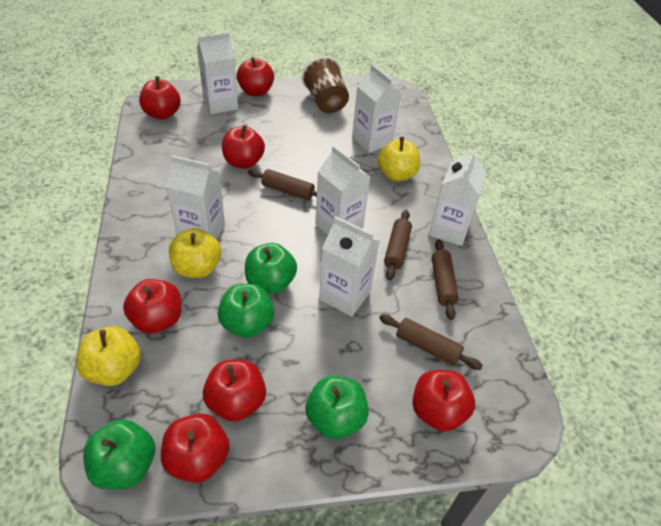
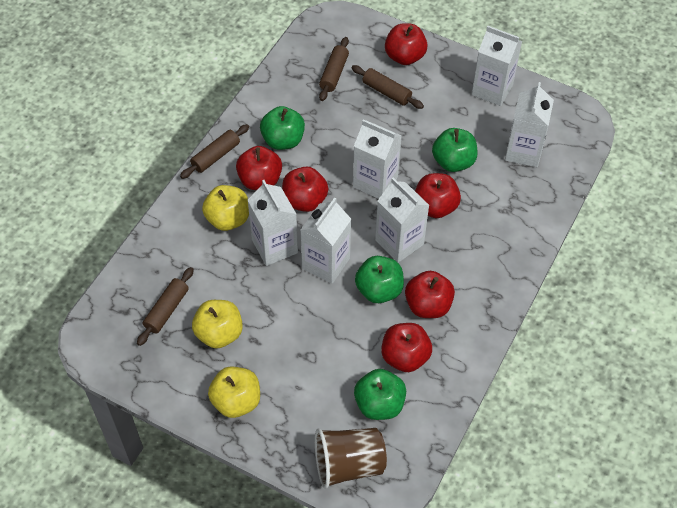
red apple: 7 -> 6

